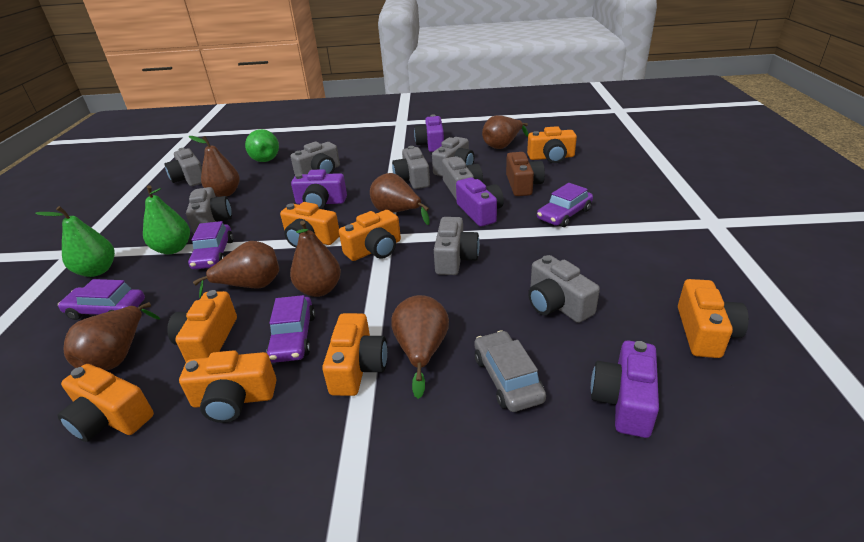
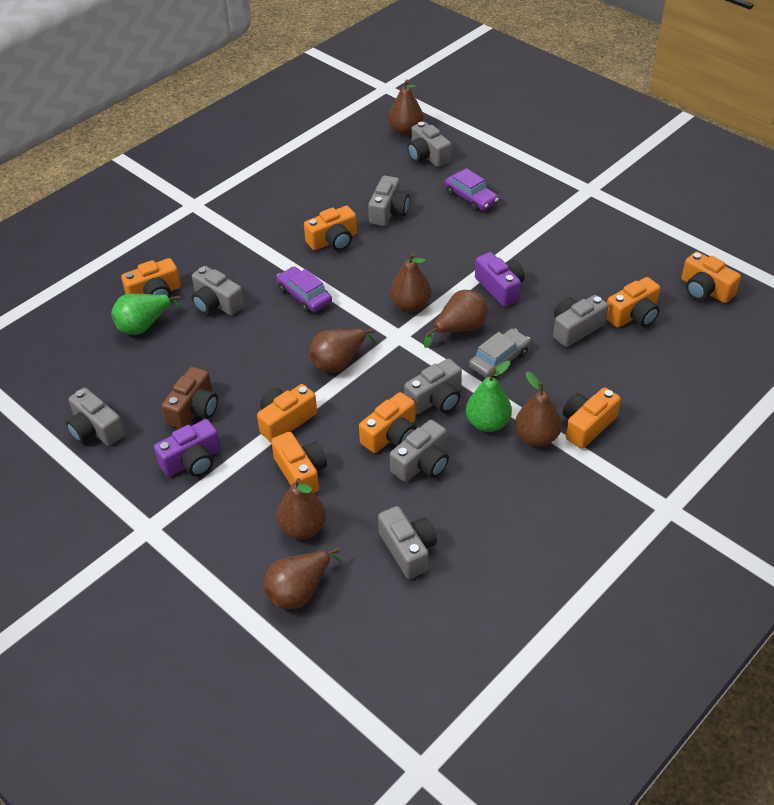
green pear: 3 -> 2
purple camera: 4 -> 2
purple car: 4 -> 2

